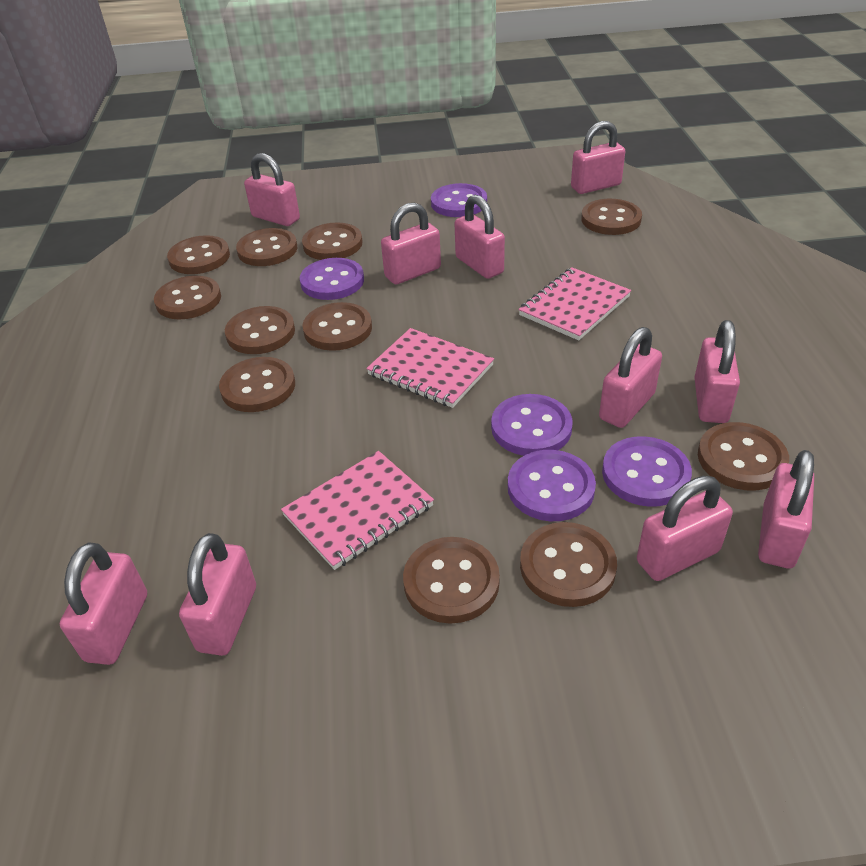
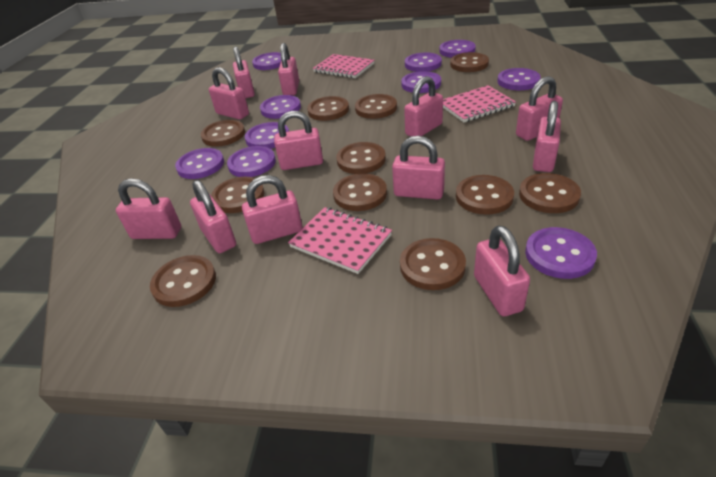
pink padlock: 10 -> 12
purple button: 5 -> 10

